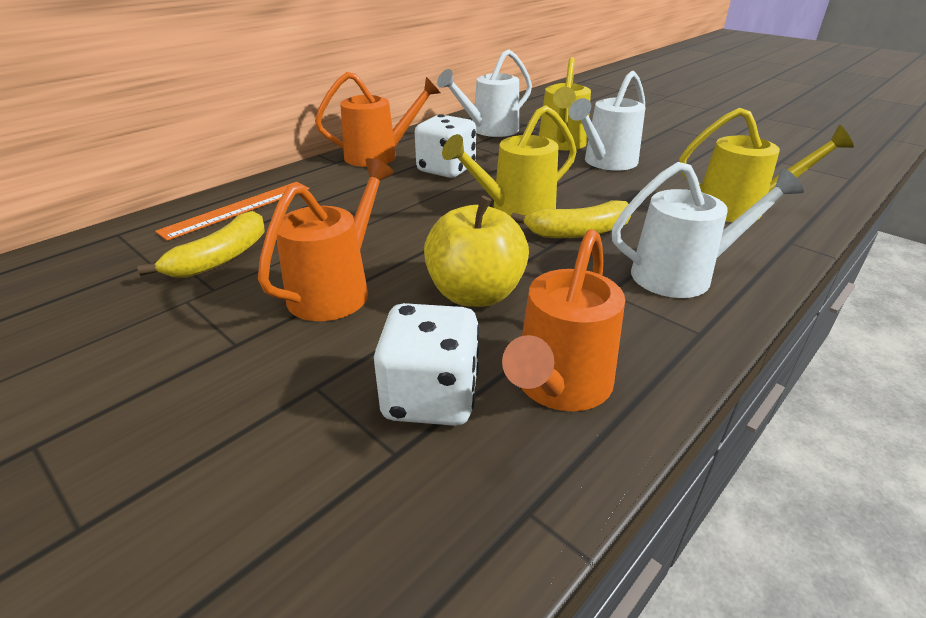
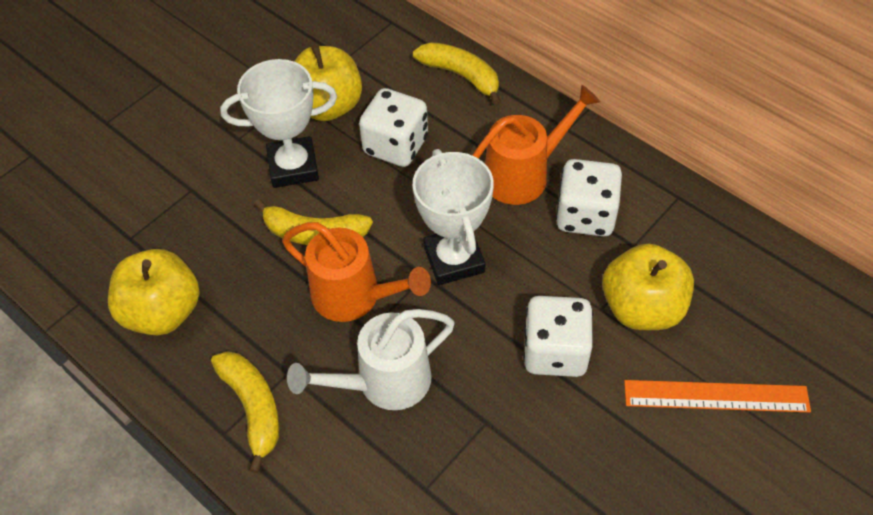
orange watering can: 3 -> 2
white dice: 2 -> 3
white trophy: 0 -> 2
white watering can: 3 -> 1
yellow apple: 1 -> 3
yellow banana: 2 -> 3
yellow watering can: 3 -> 0

